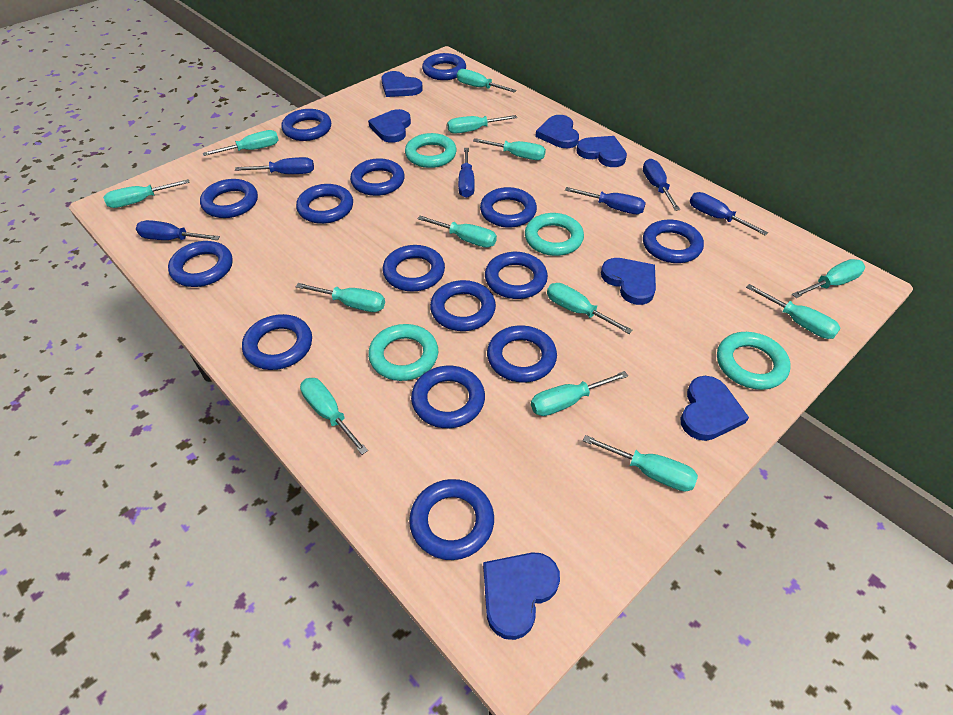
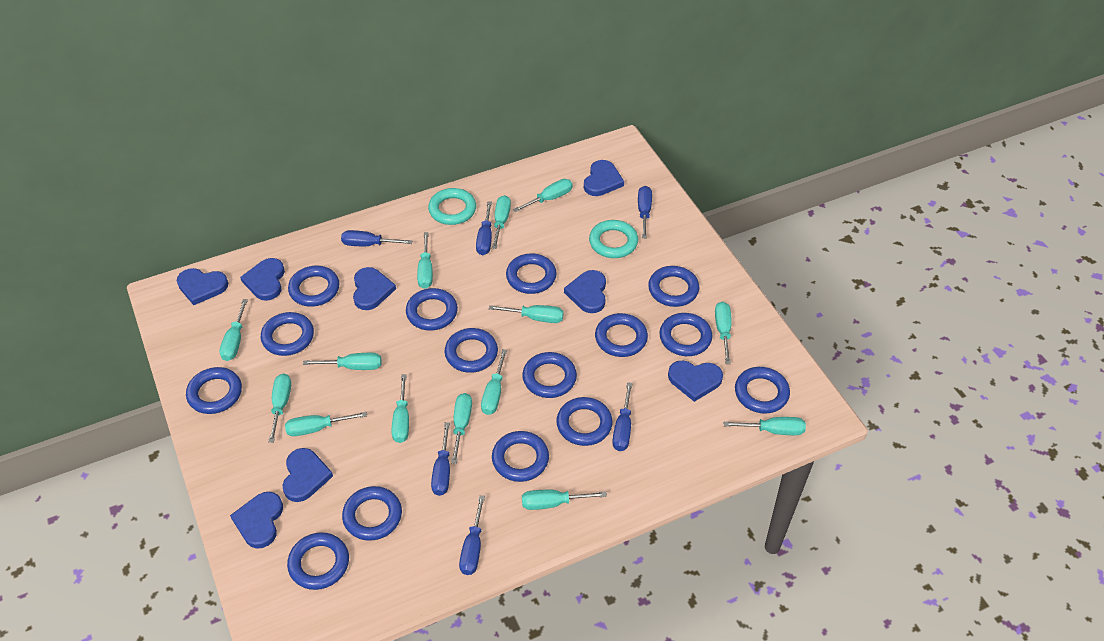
blue heart: 7 -> 8
turquoise ring: 4 -> 2
turquoise screwdriver: 13 -> 14

